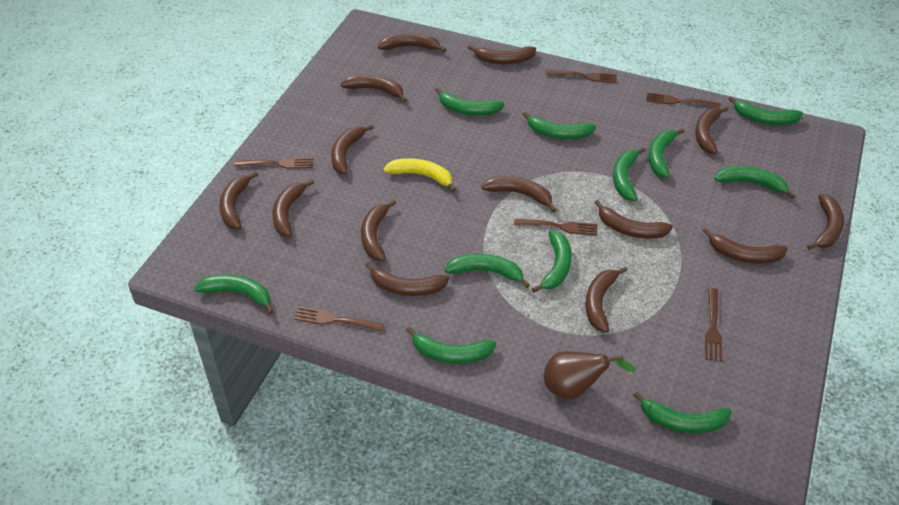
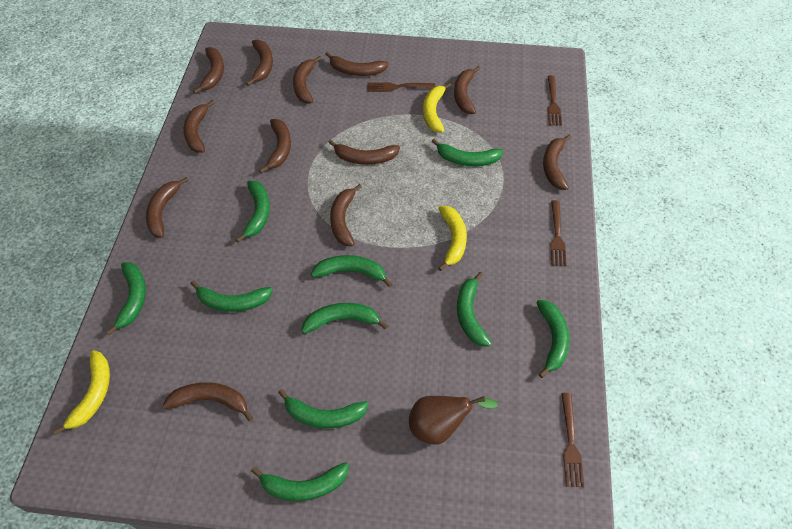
brown banana: 14 -> 12
brown fork: 6 -> 4
green banana: 11 -> 10
yellow banana: 1 -> 3

